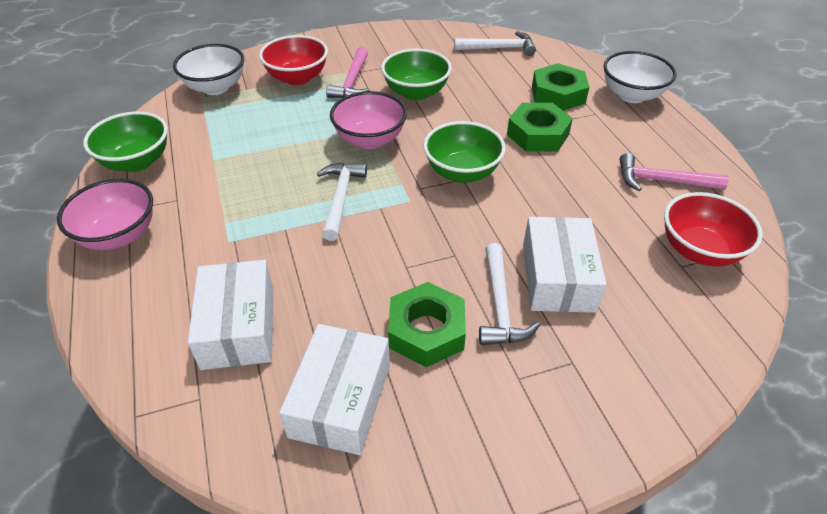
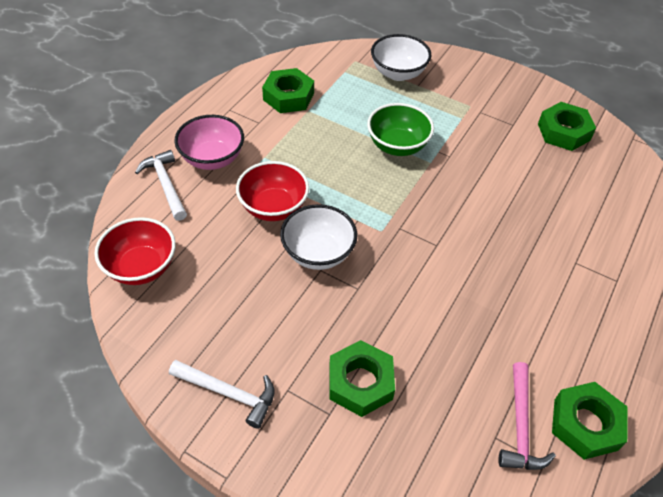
green bowl: 3 -> 1
green nut: 3 -> 4
pink bowl: 2 -> 1
pink hammer: 2 -> 1
white box: 3 -> 0
white hammer: 3 -> 2

